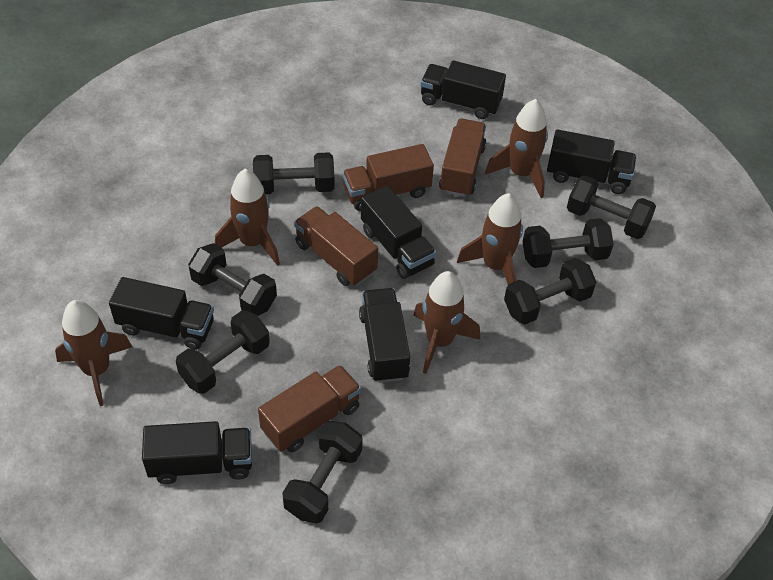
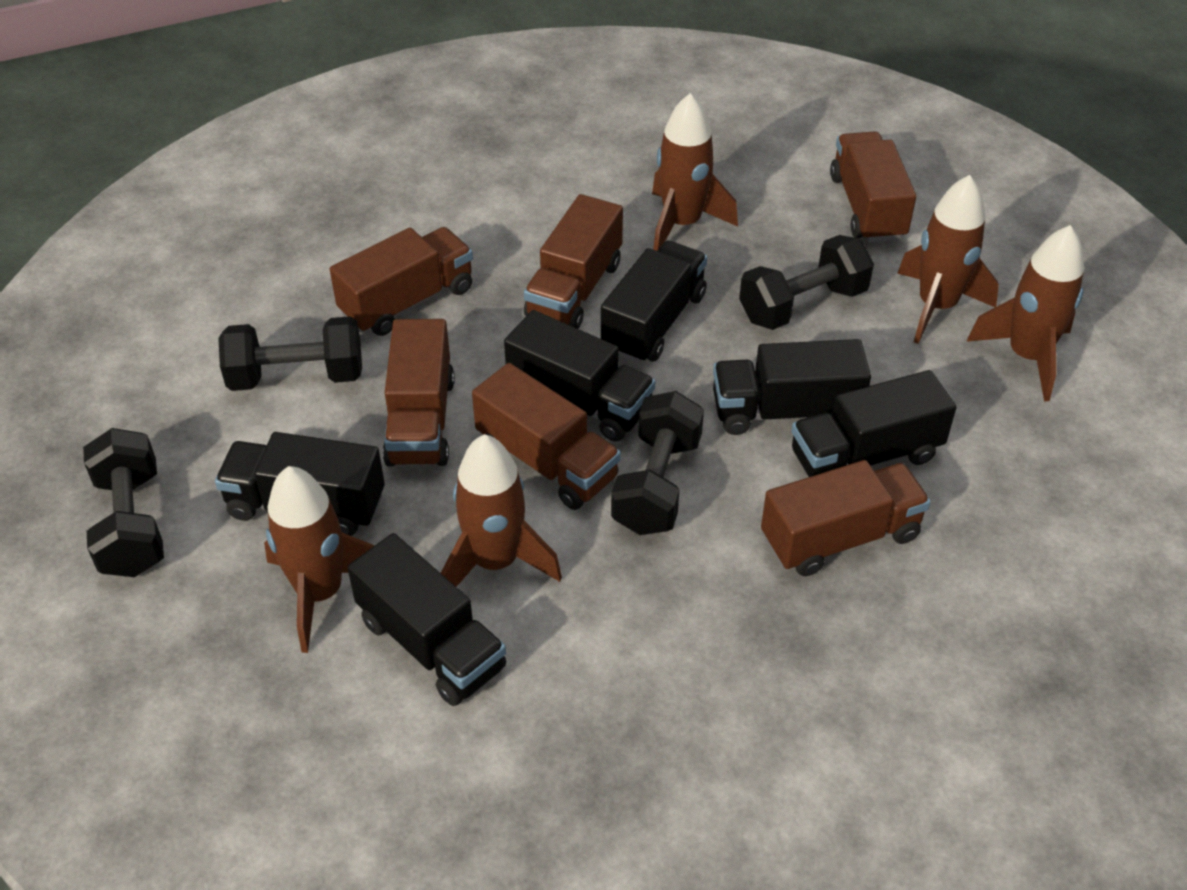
black dumbbell: 7 -> 4
brown truck: 4 -> 6

